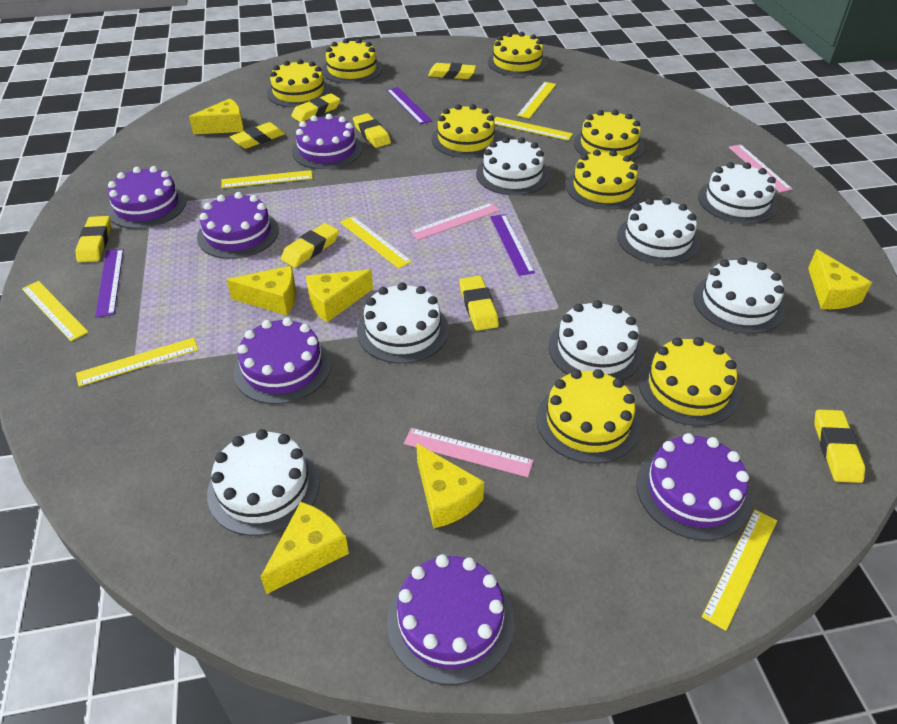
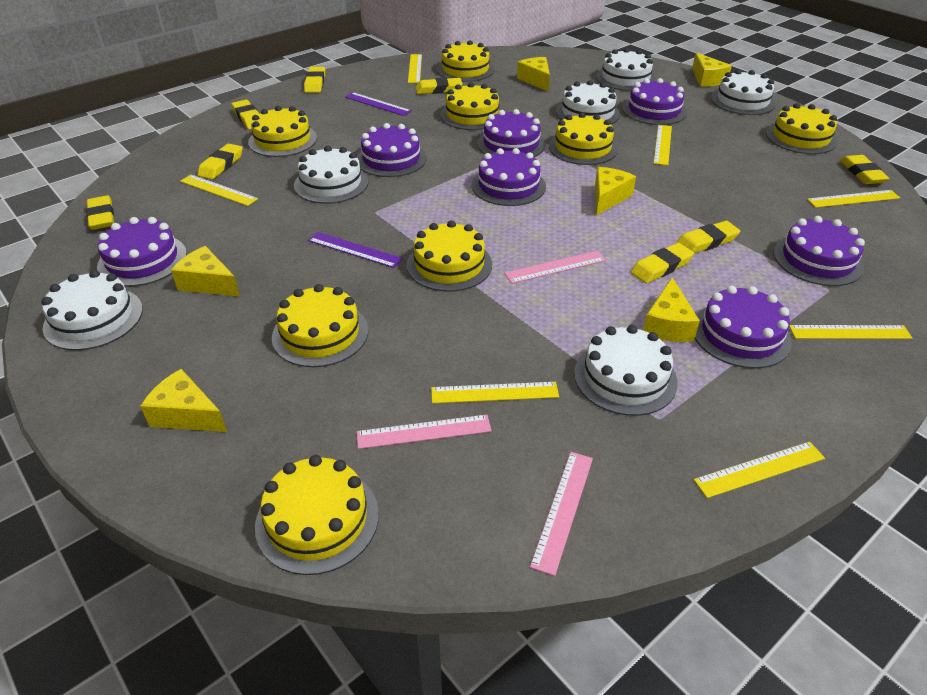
purple cake: 6 -> 7
purple ruler: 3 -> 2
white cake: 7 -> 6

